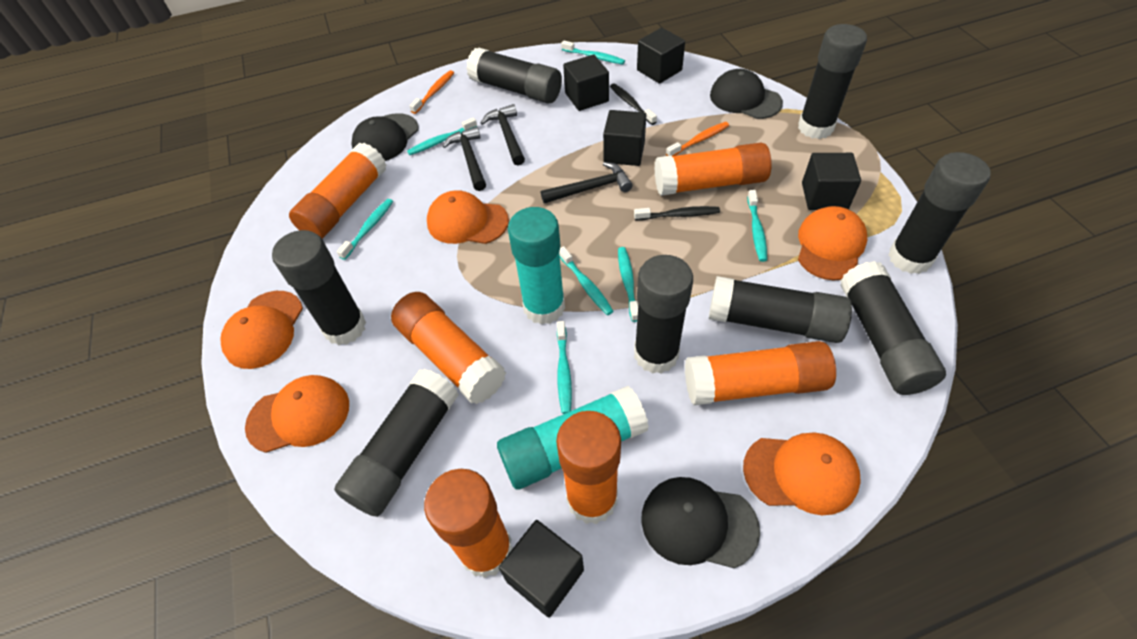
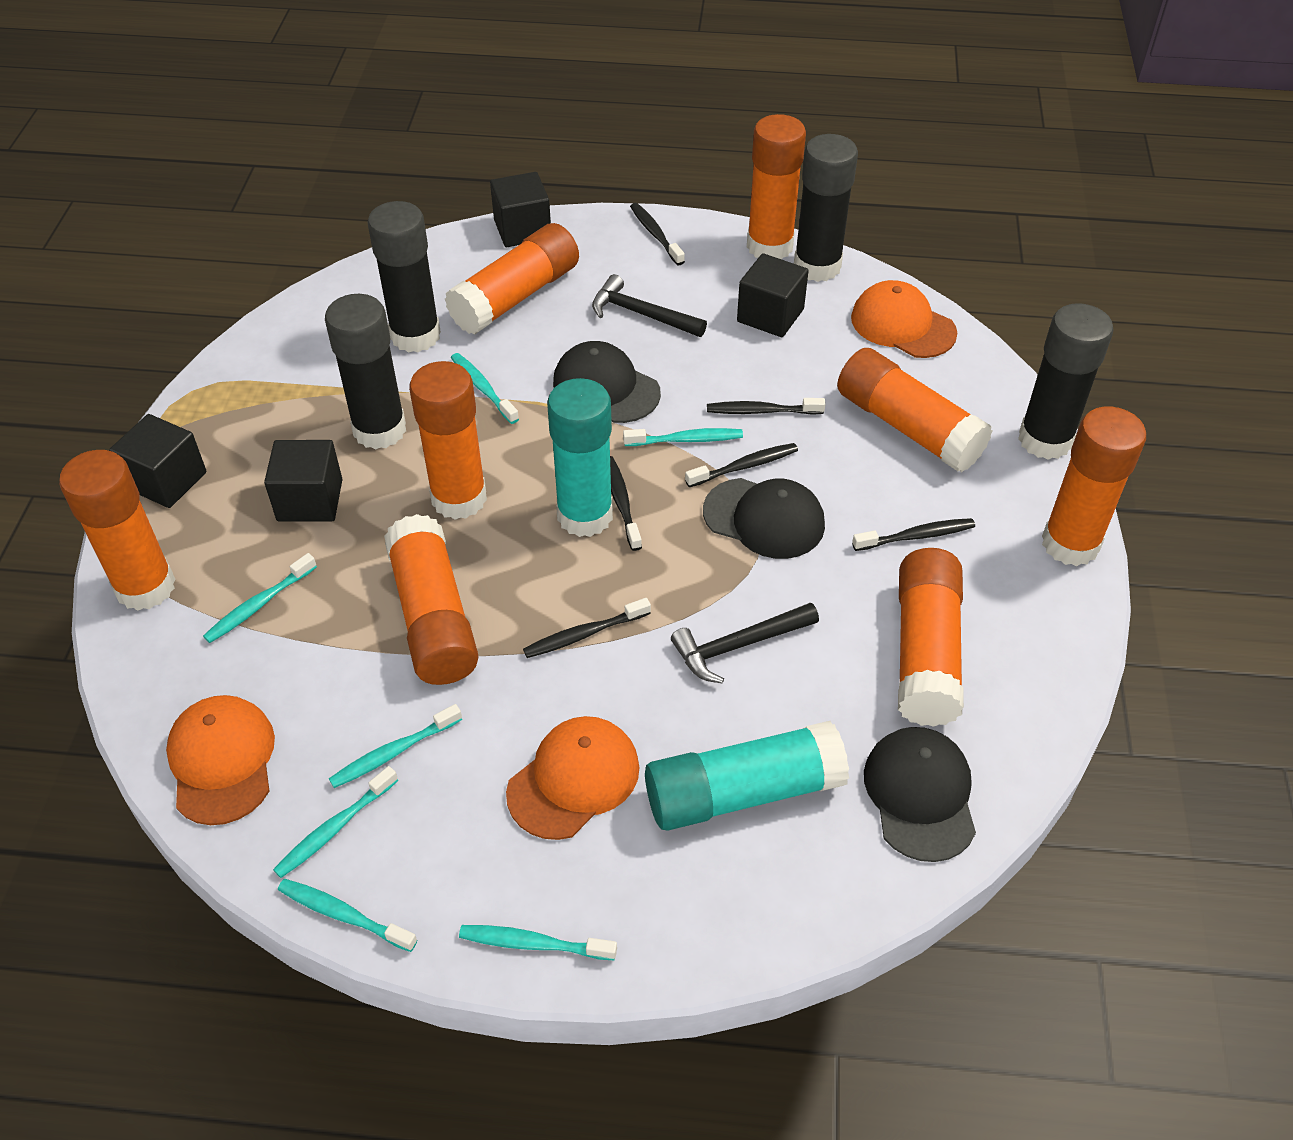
black cube: 5 -> 4
black glue stick: 8 -> 4
black hammer: 3 -> 2
black toothbrush: 2 -> 6
orange cap: 5 -> 3
orange glue stick: 6 -> 8
orange toothbrush: 2 -> 0

